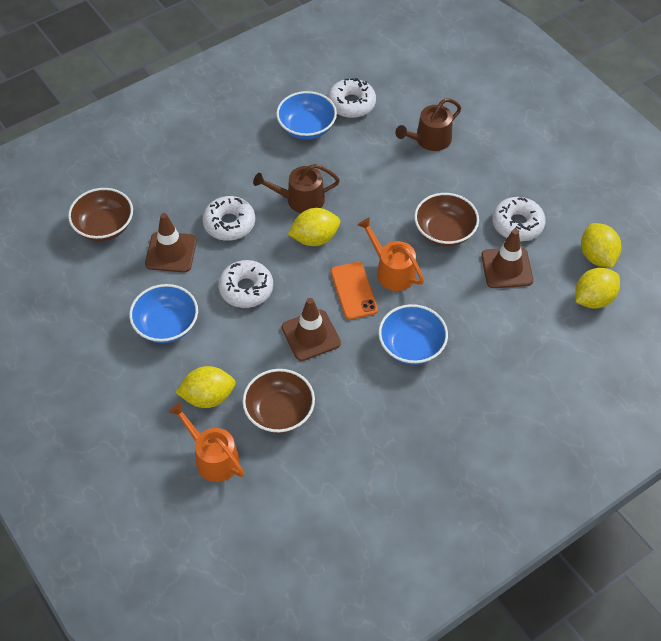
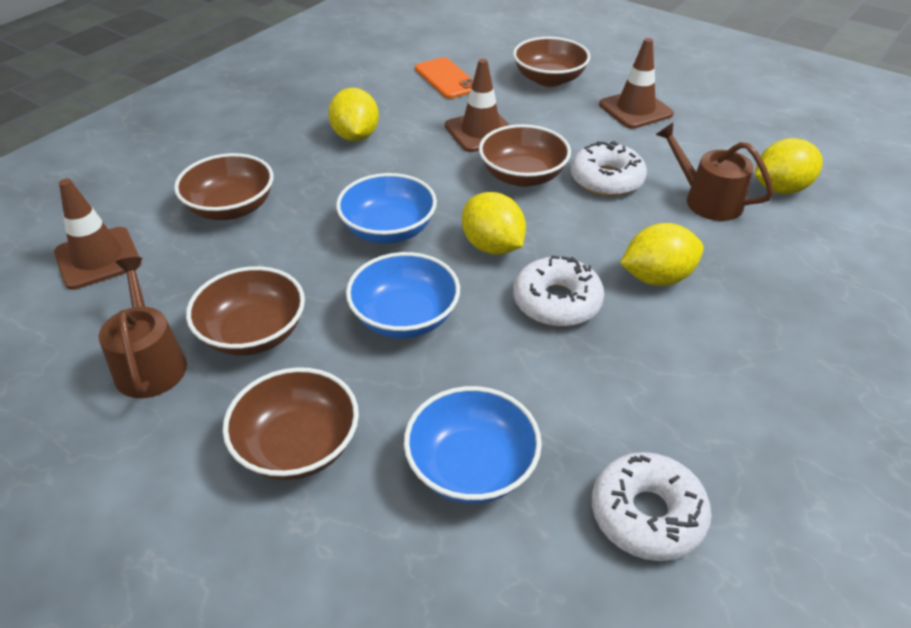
brown bowl: 3 -> 5
orange watering can: 2 -> 0
white donut: 4 -> 3

